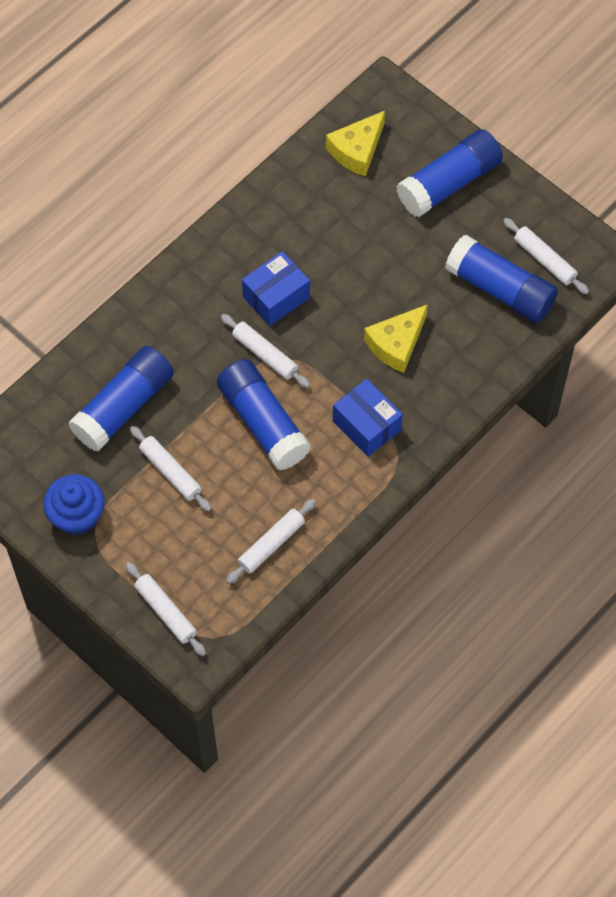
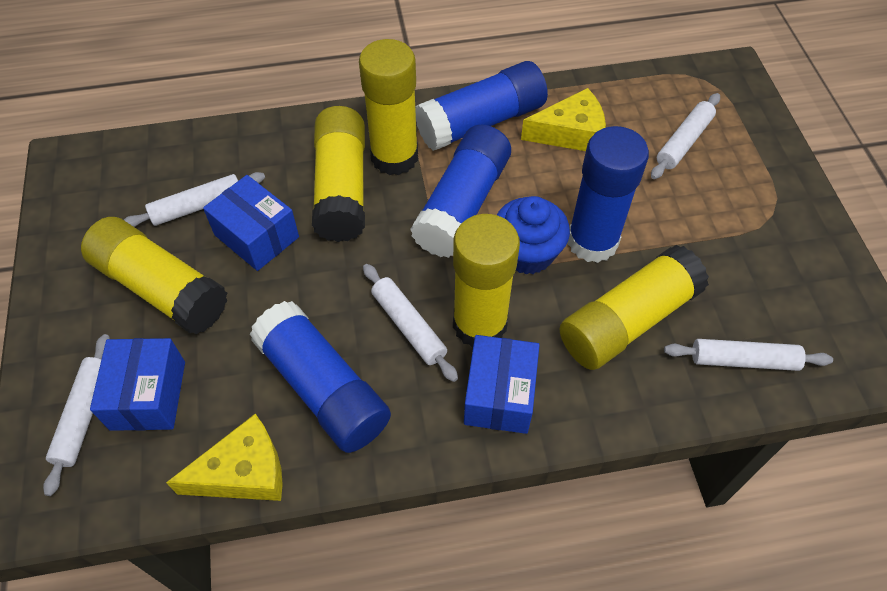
blue box: 2 -> 3
yellow glue stick: 0 -> 5

